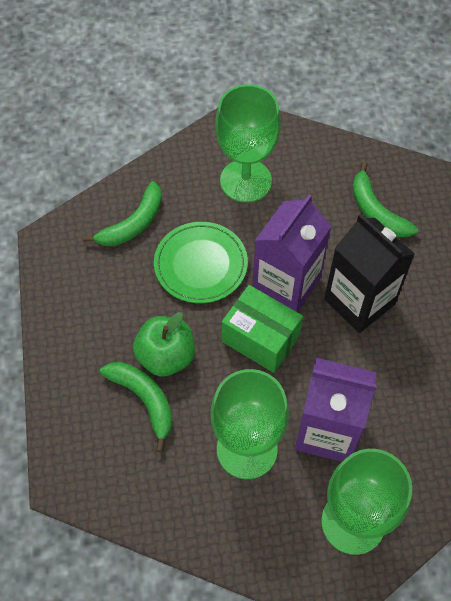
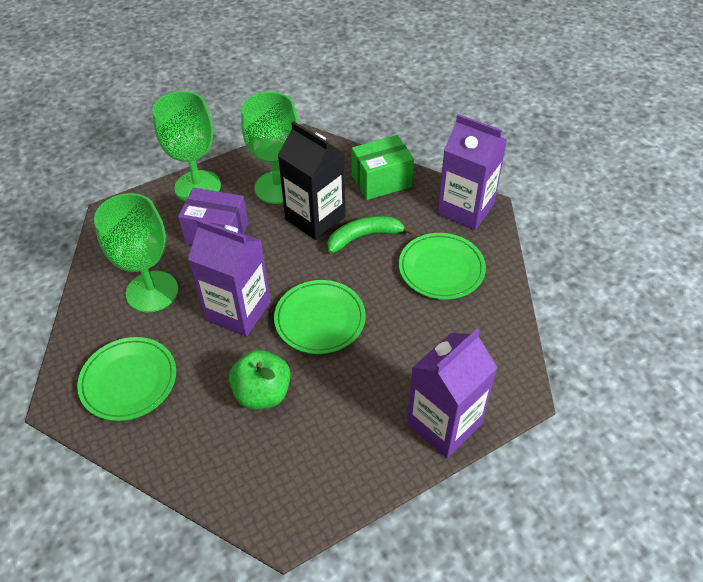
green banana: 3 -> 1
green plate: 1 -> 3
purple box: 0 -> 1
purple carton: 2 -> 3

